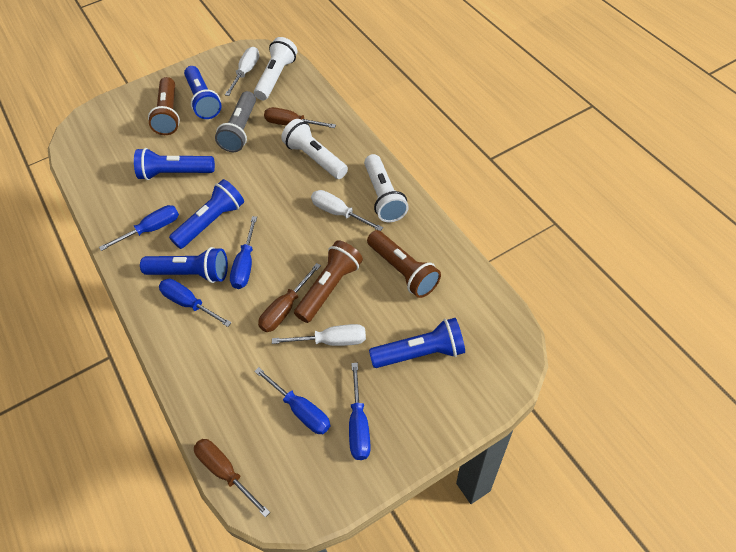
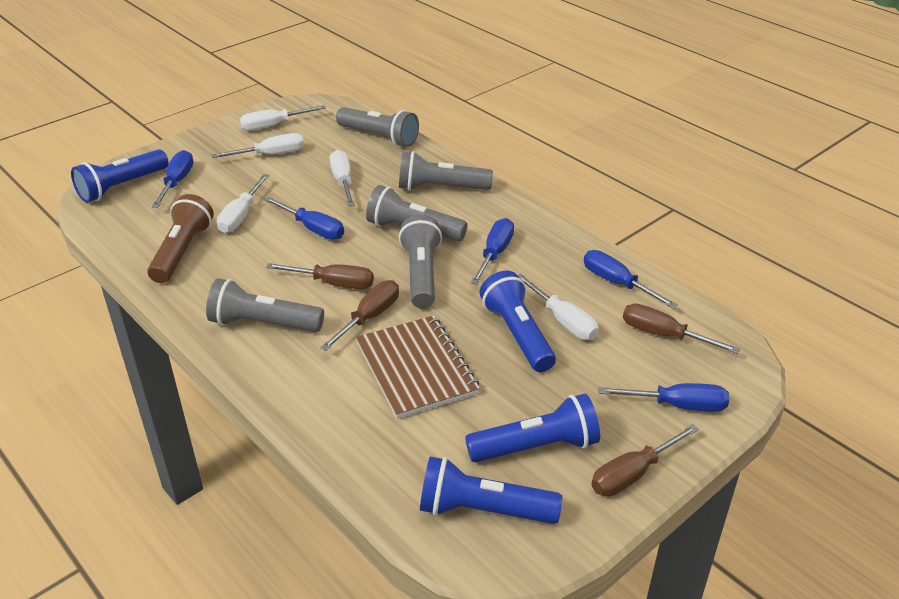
blue flashlight: 5 -> 4
brown flashlight: 3 -> 1
brown notebook: 0 -> 1
brown screwdriver: 3 -> 4
grey flashlight: 1 -> 5
white flashlight: 3 -> 0
white screwdriver: 3 -> 5

